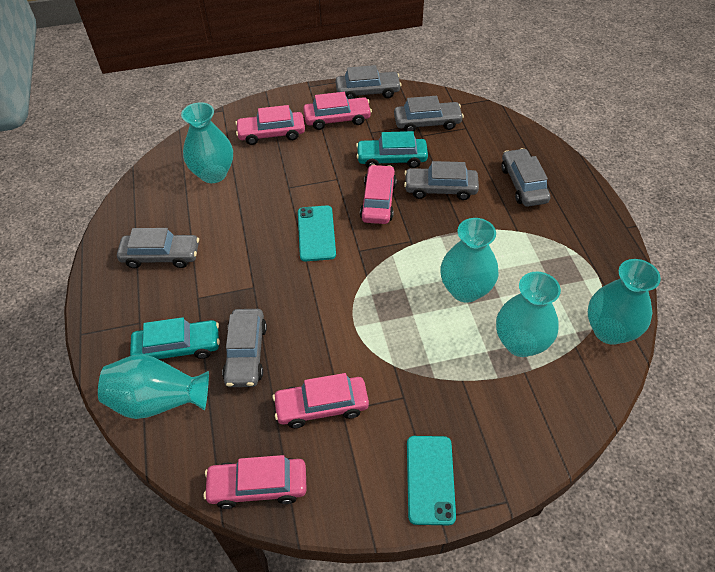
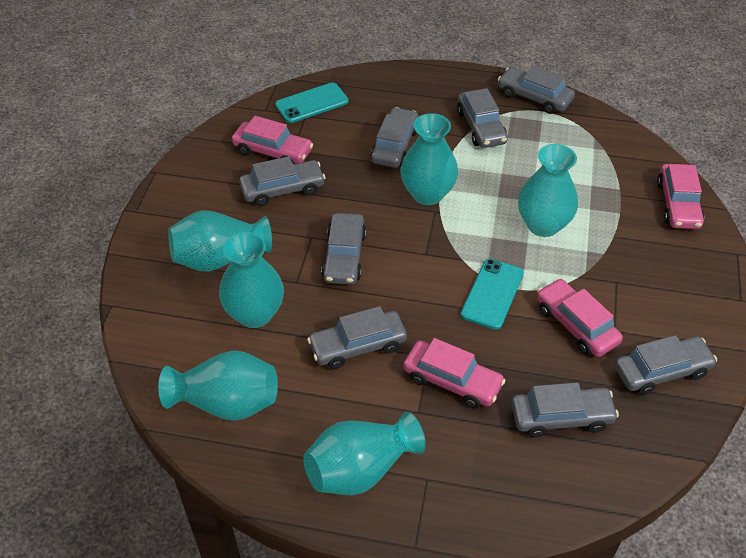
grey car: 6 -> 8
pink car: 5 -> 4
turquoise car: 2 -> 0
turquoise vase: 5 -> 6

